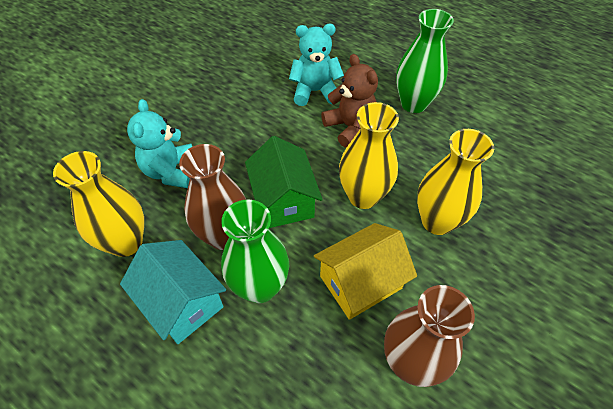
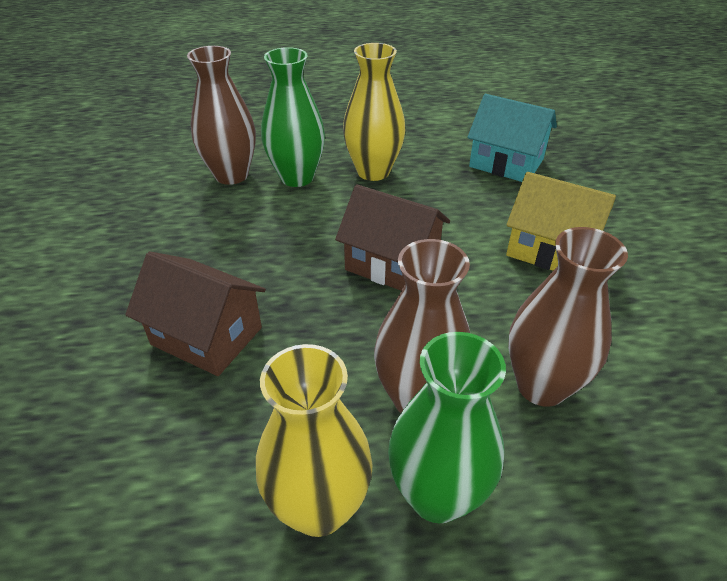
brown house: 0 -> 2
brown teddy bear: 1 -> 0
brown vase: 2 -> 3
green house: 1 -> 0
turquoise teddy bear: 2 -> 0
yellow vase: 3 -> 2

